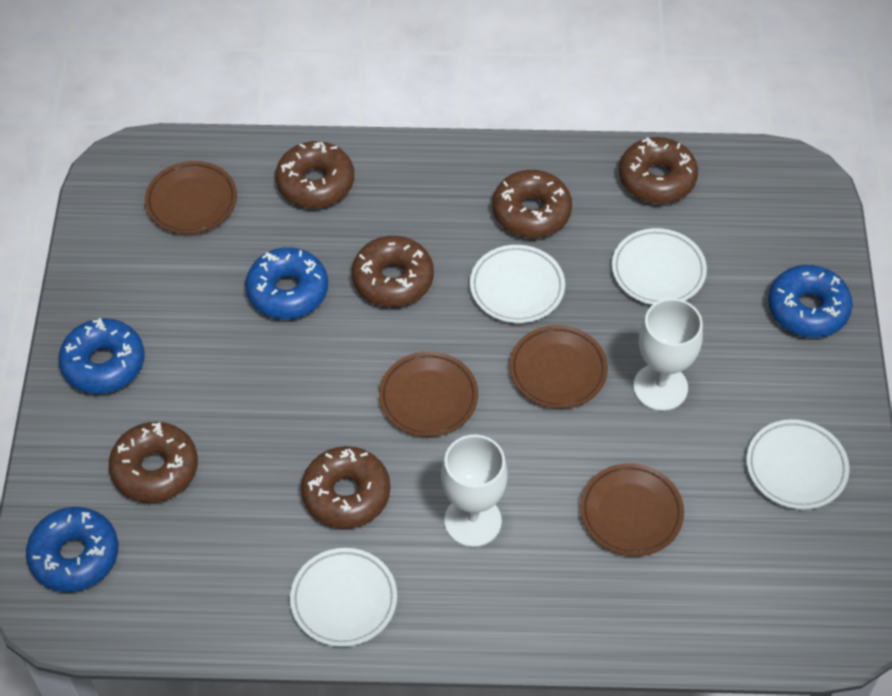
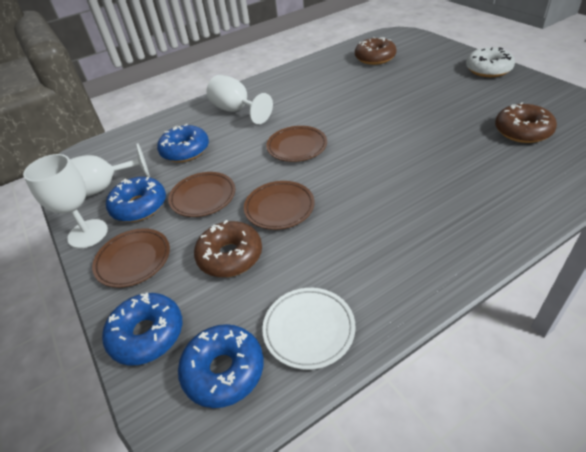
brown donut: 6 -> 3
white donut: 0 -> 1
white goblet: 2 -> 3
white plate: 4 -> 1

